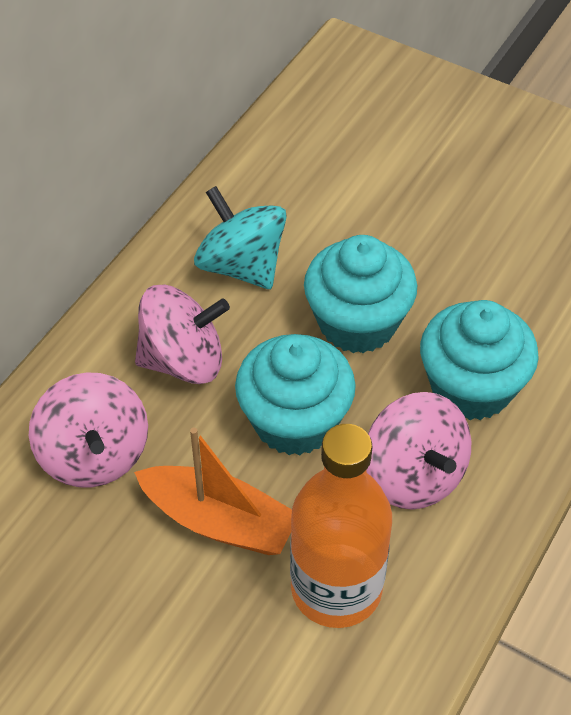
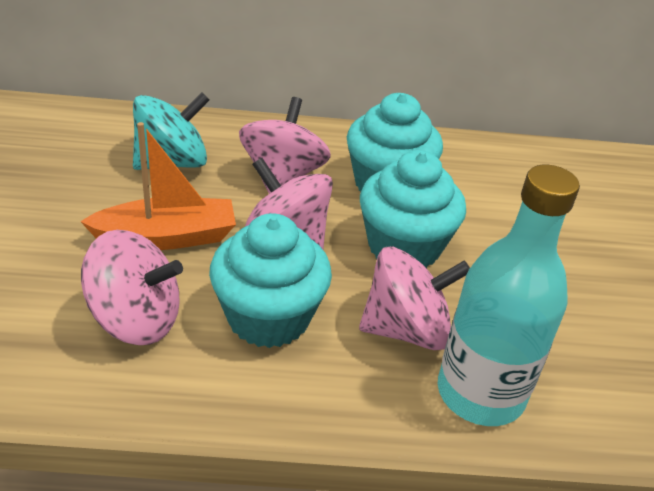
orange bottle: 1 -> 0
pink spinning top: 3 -> 4
turquoise bottle: 0 -> 1

